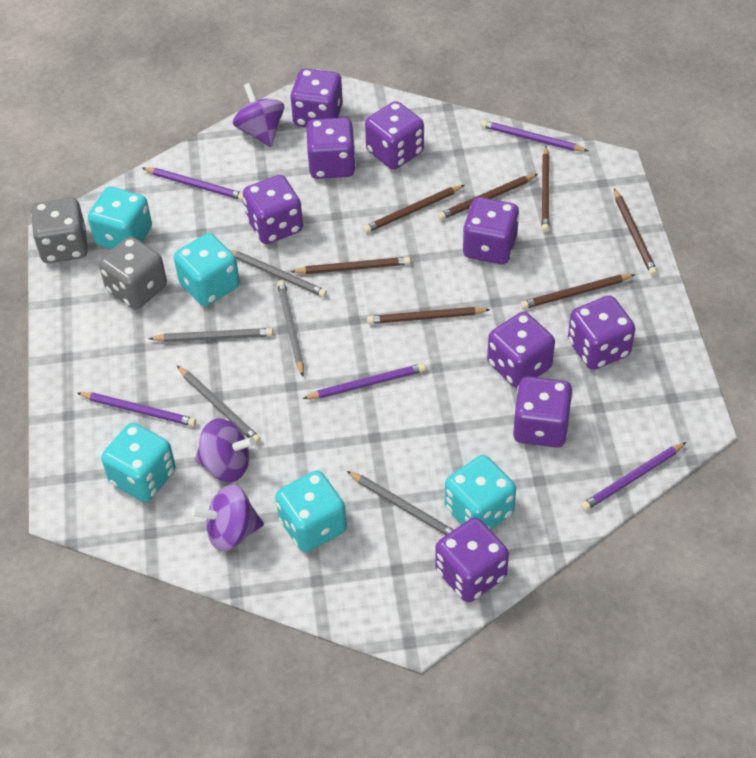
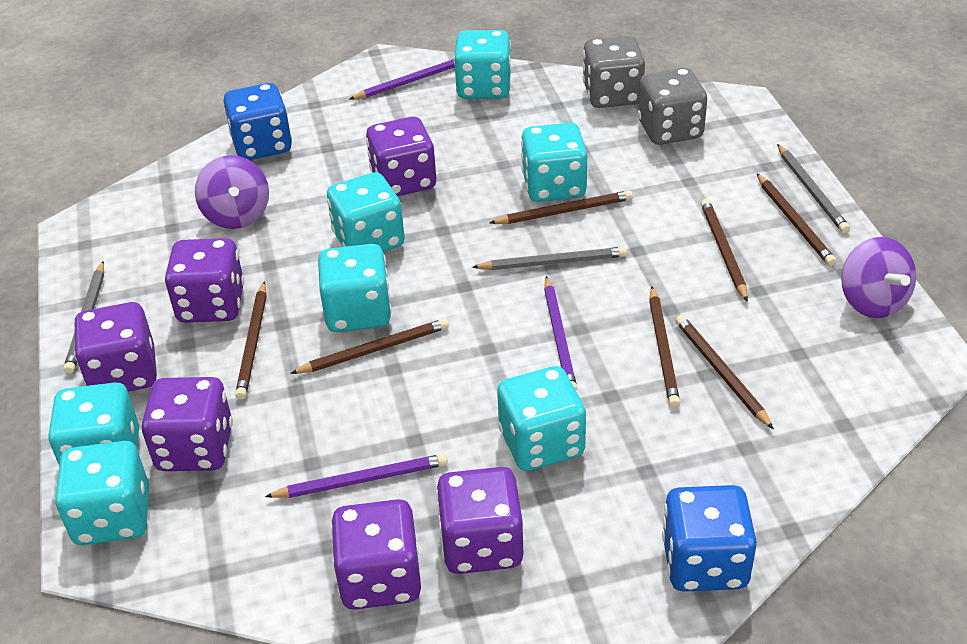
blue dice: 0 -> 2
grey pencil: 5 -> 3
purple dice: 9 -> 6
purple pencil: 5 -> 3
purple spinning top: 3 -> 2
turquoise dice: 5 -> 7

